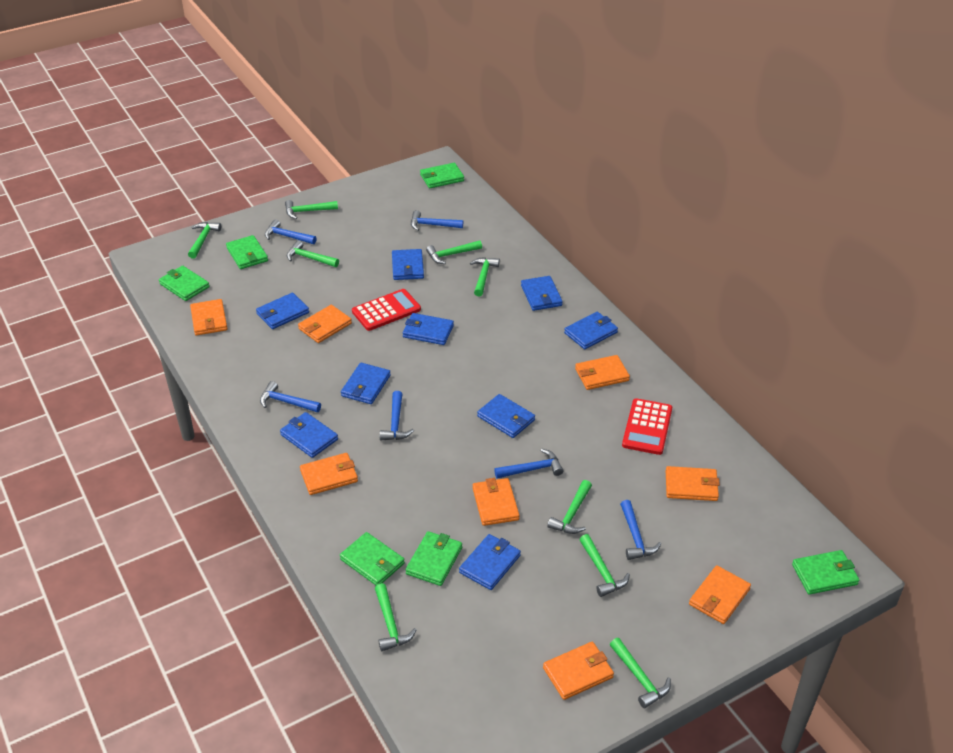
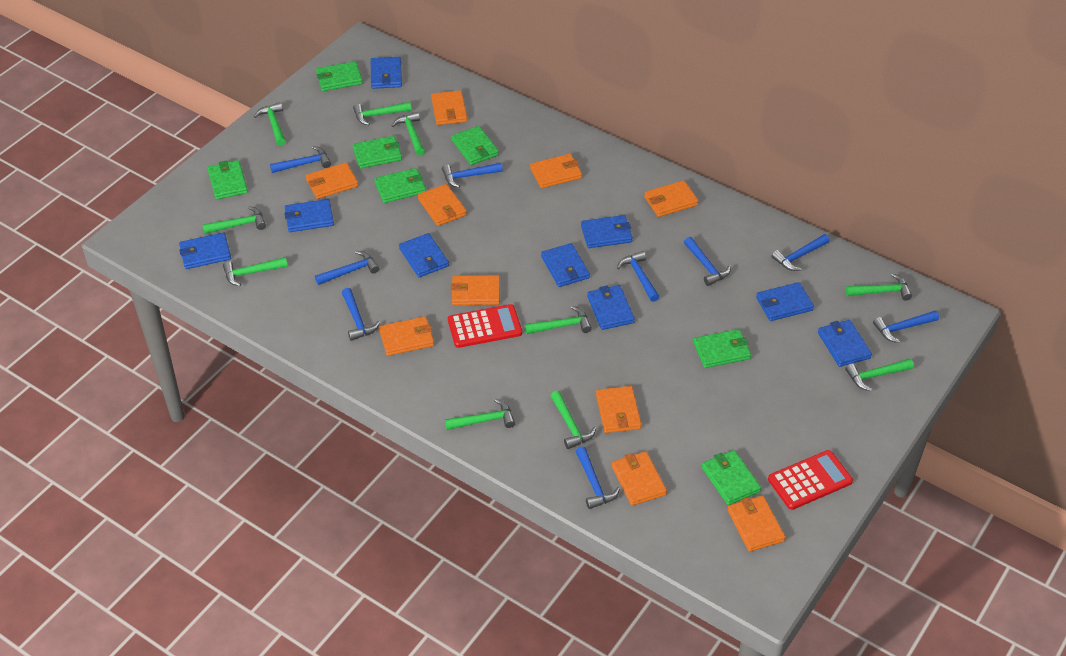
blue hammer: 6 -> 9
green hammer: 9 -> 10
green wallet: 6 -> 7
orange wallet: 8 -> 10

